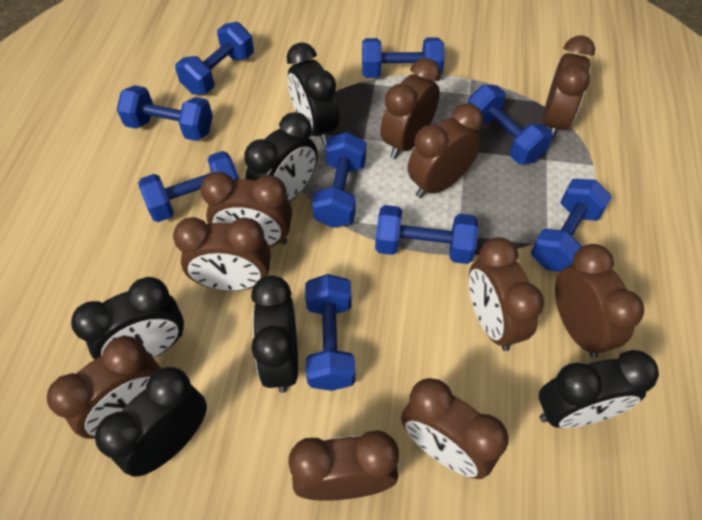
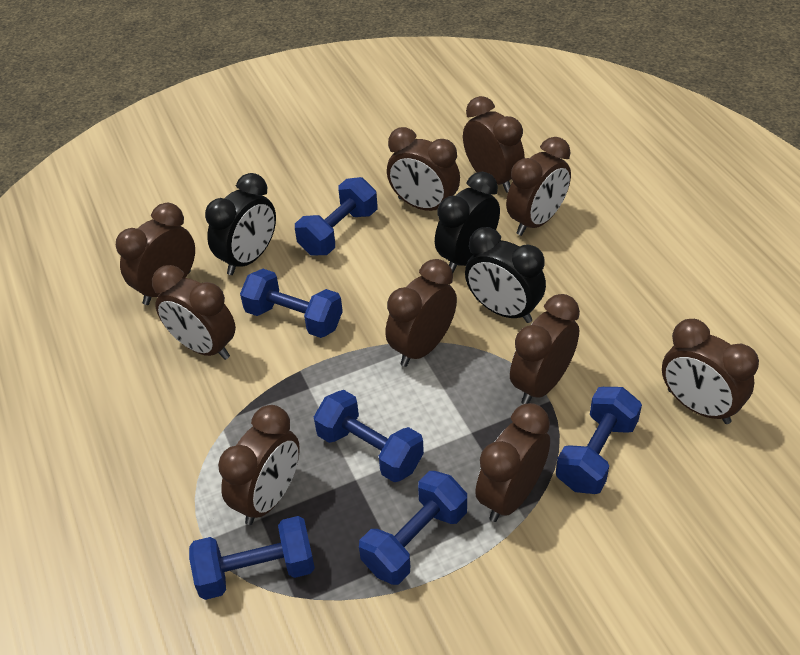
black clock: 6 -> 3
blue dumbbell: 9 -> 6

